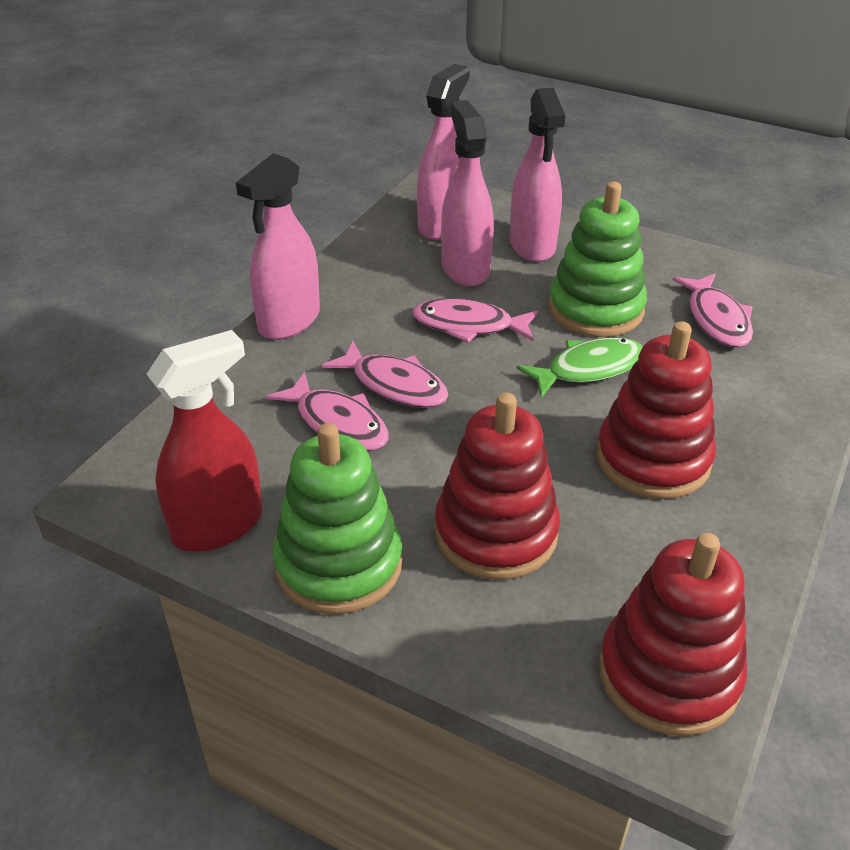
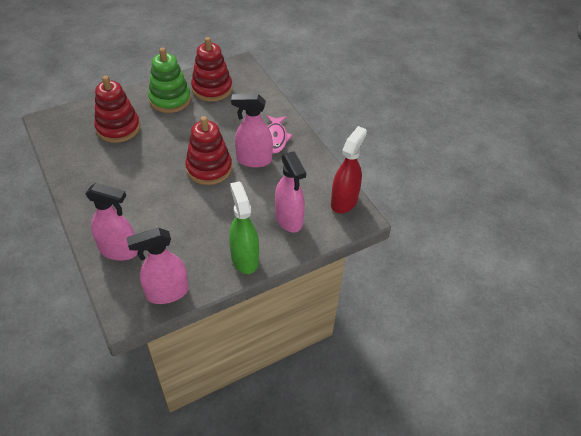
green fish: 1 -> 0
green spray bottle: 0 -> 1
green stacking toy: 2 -> 1
pink fish: 4 -> 1

